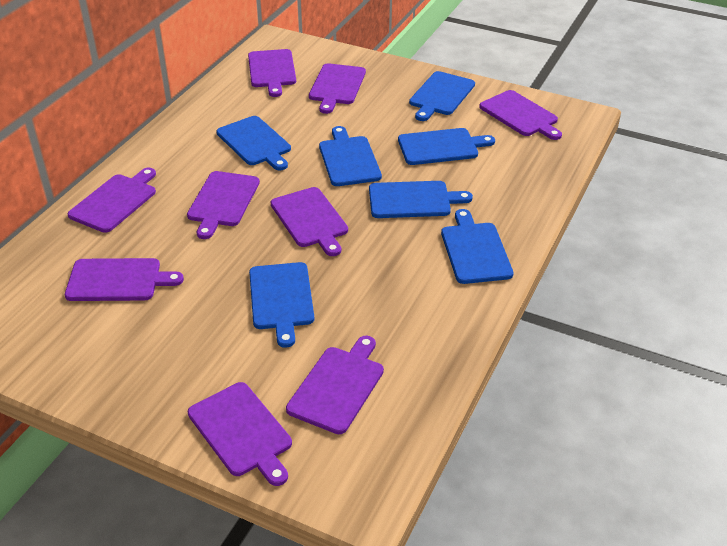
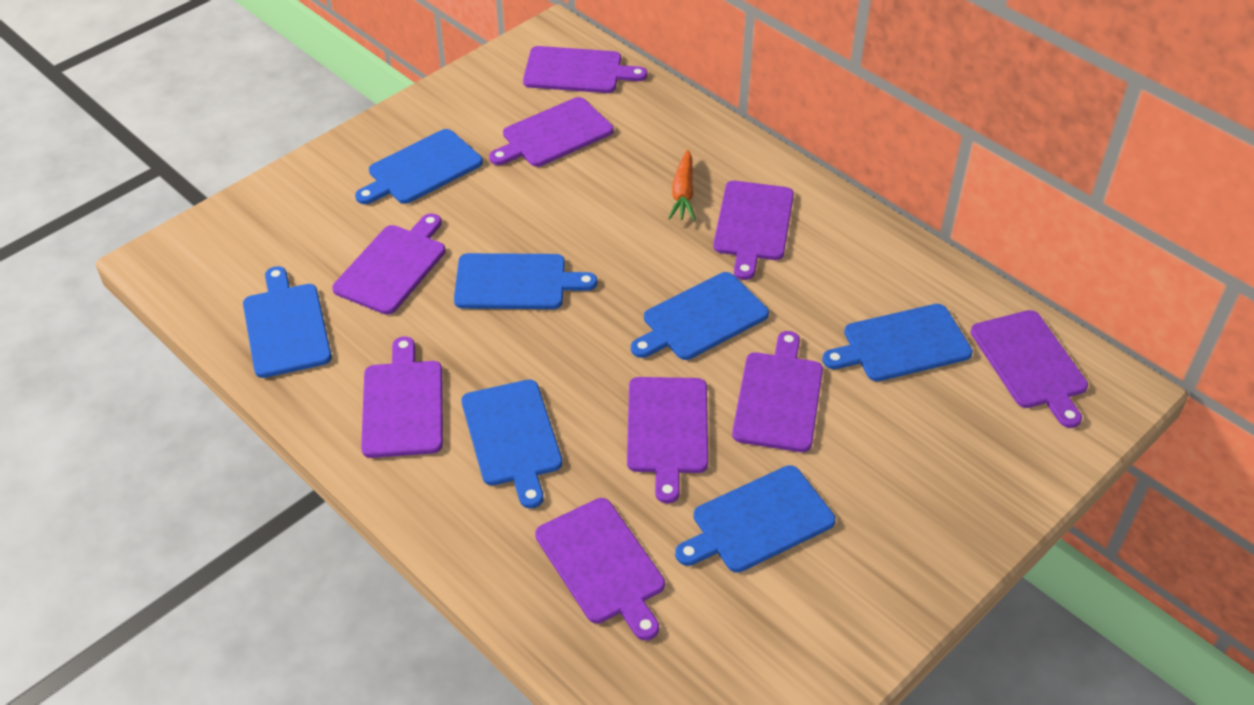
orange carrot: 0 -> 1

